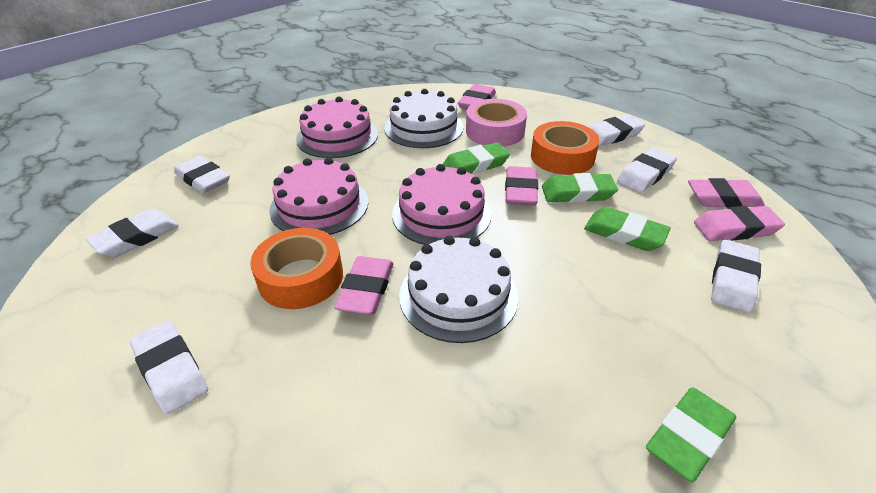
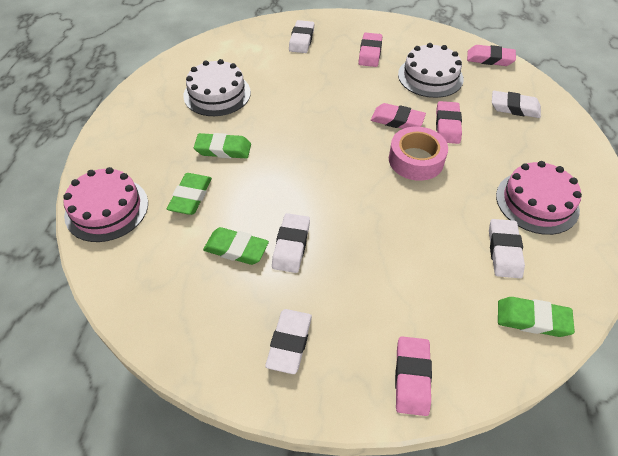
orange tape: 2 -> 0
pink cake: 3 -> 2
white eraser: 6 -> 5

